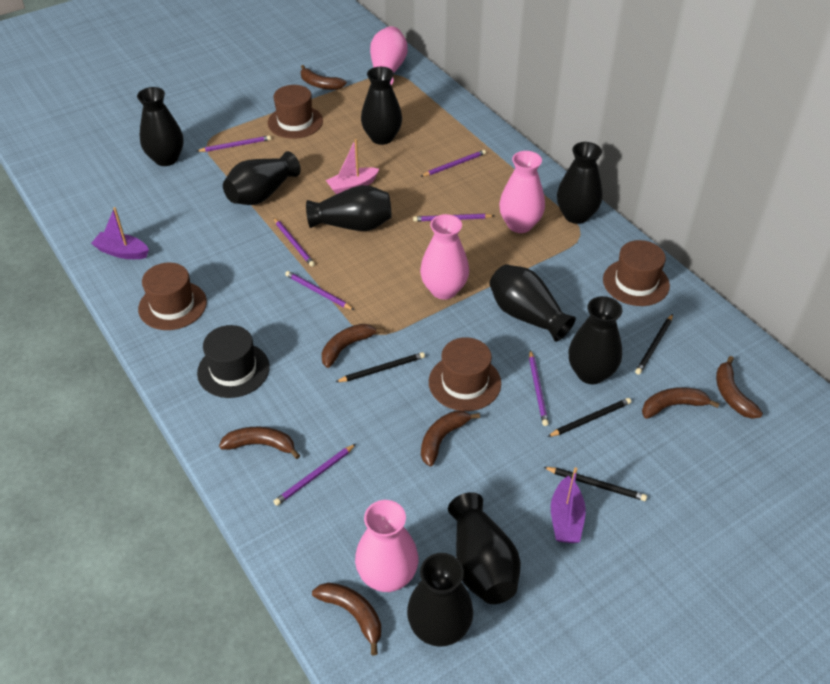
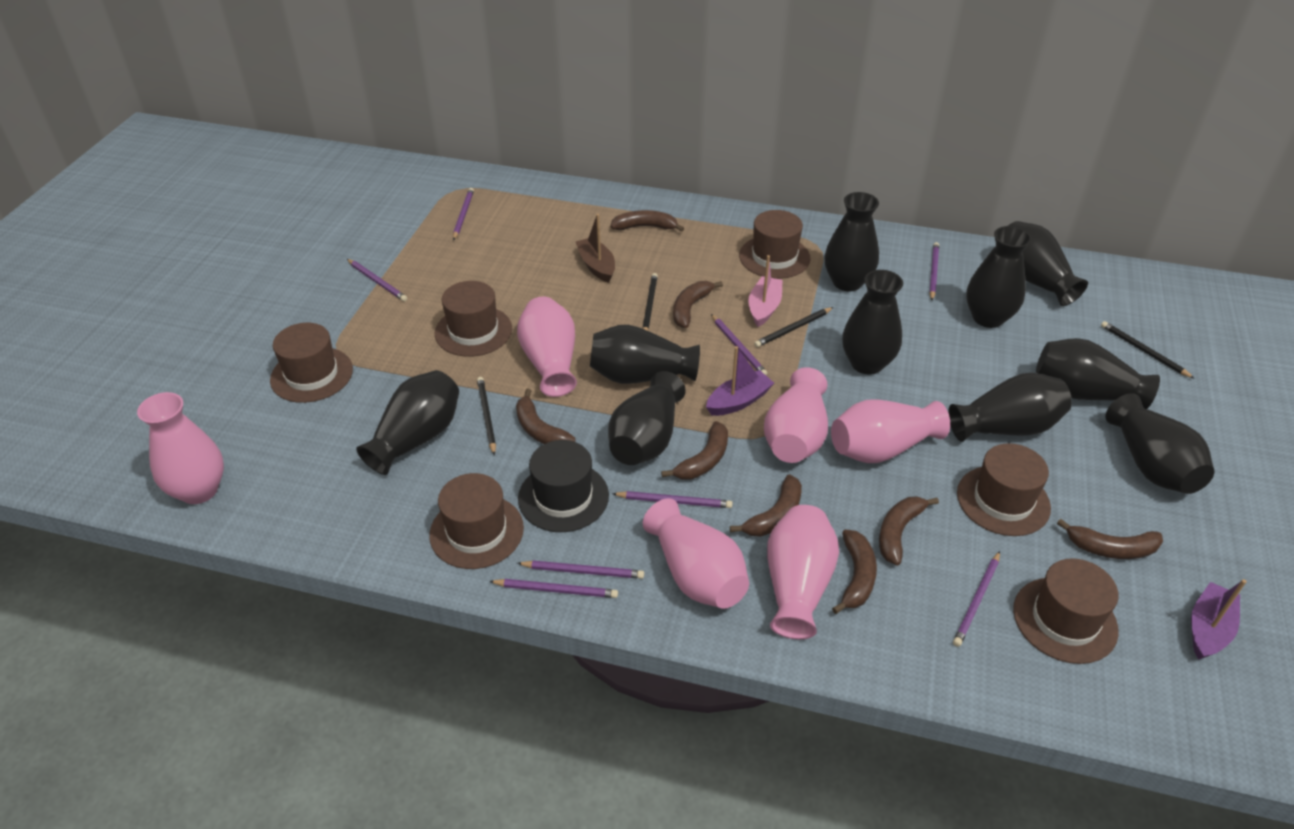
black vase: 9 -> 10
brown banana: 7 -> 8
brown boat: 0 -> 1
brown hat: 4 -> 6
pink vase: 4 -> 6
purple pencil: 7 -> 8

